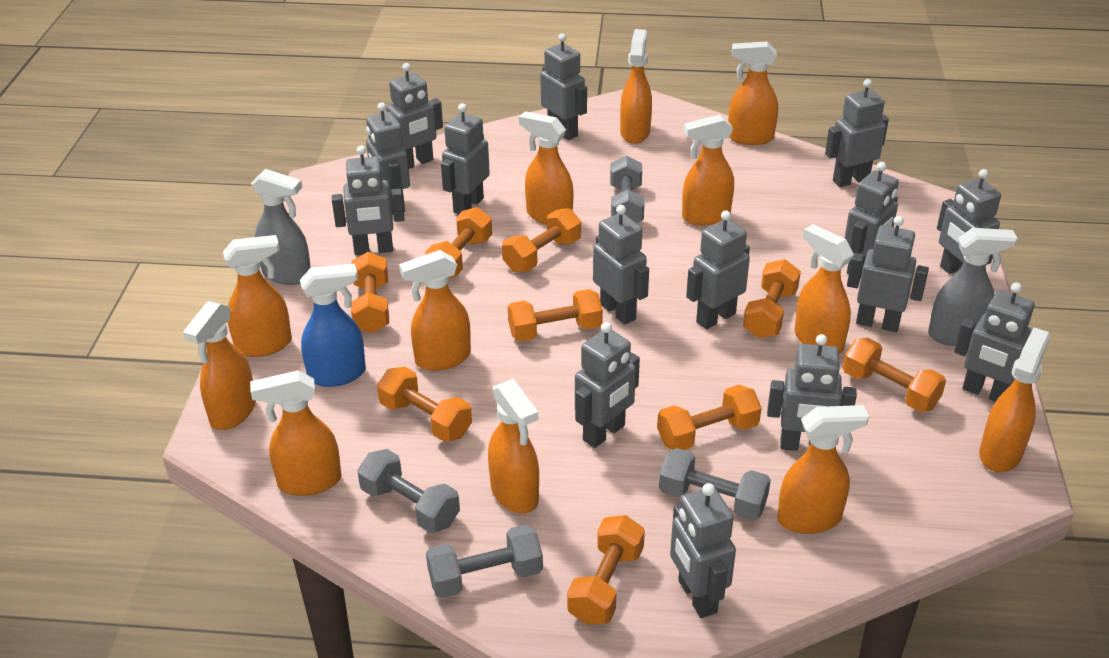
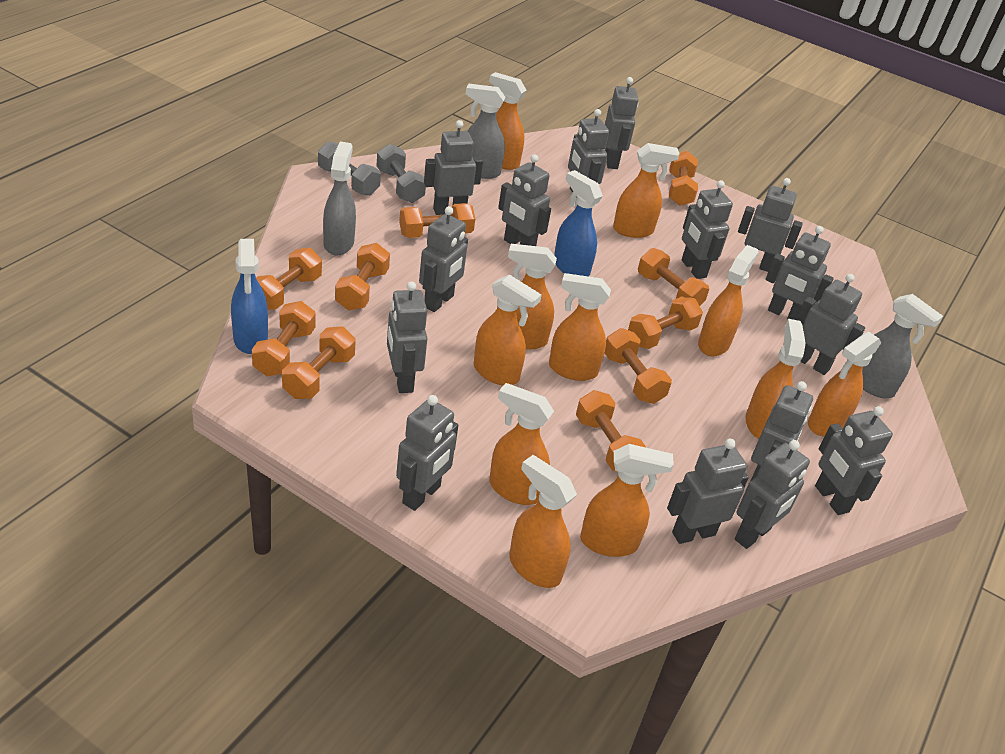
blue spray bottle: 1 -> 2
grey dumbbell: 4 -> 2
grey spray bottle: 2 -> 3
orange dumbbell: 9 -> 10
orange spray bottle: 12 -> 11

